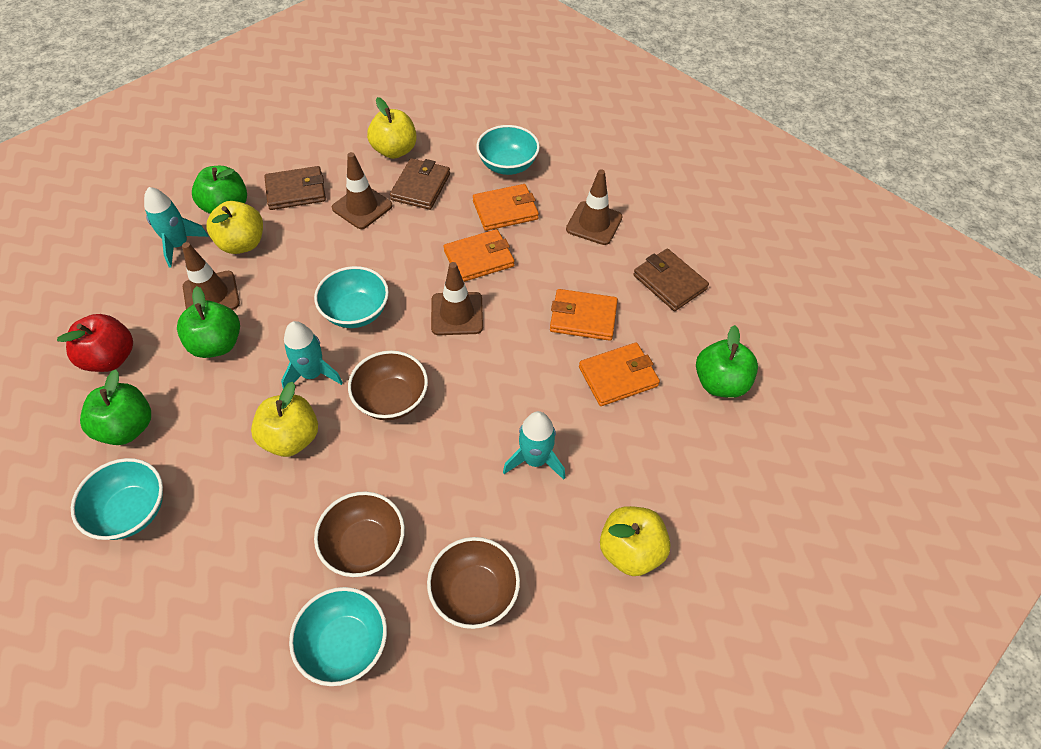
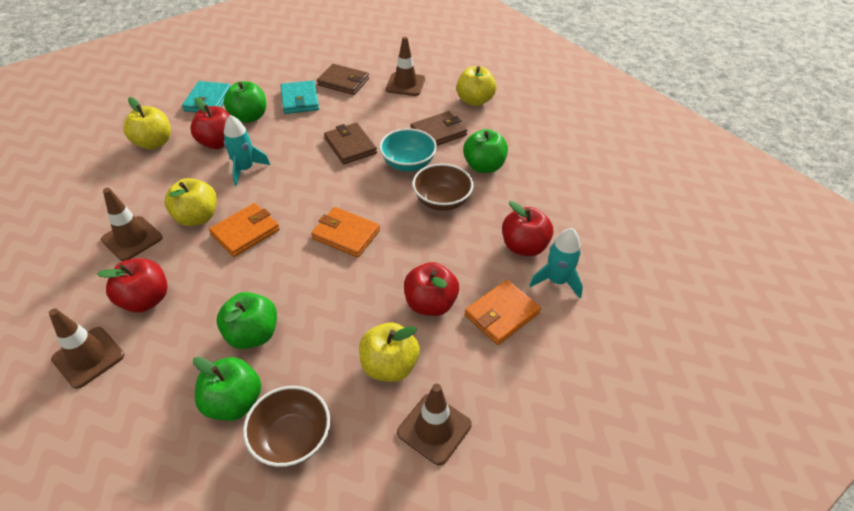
brown bowl: 3 -> 2
orange wallet: 4 -> 3
red apple: 1 -> 4
turquoise bowl: 4 -> 1
turquoise rocket: 3 -> 2
turquoise wallet: 0 -> 2

